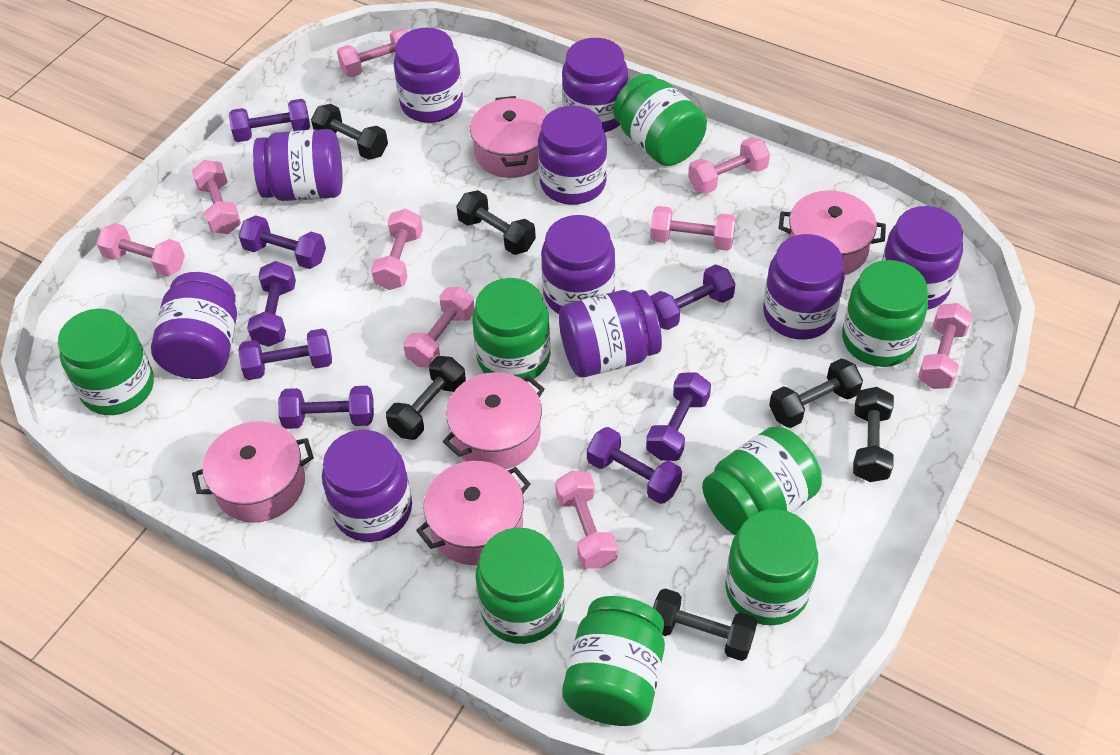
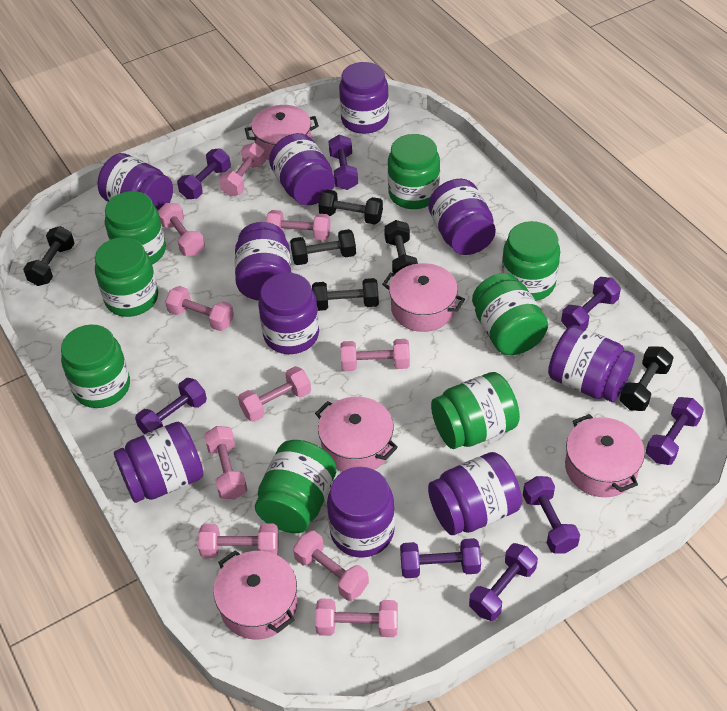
pink dumbbell: 9 -> 10

